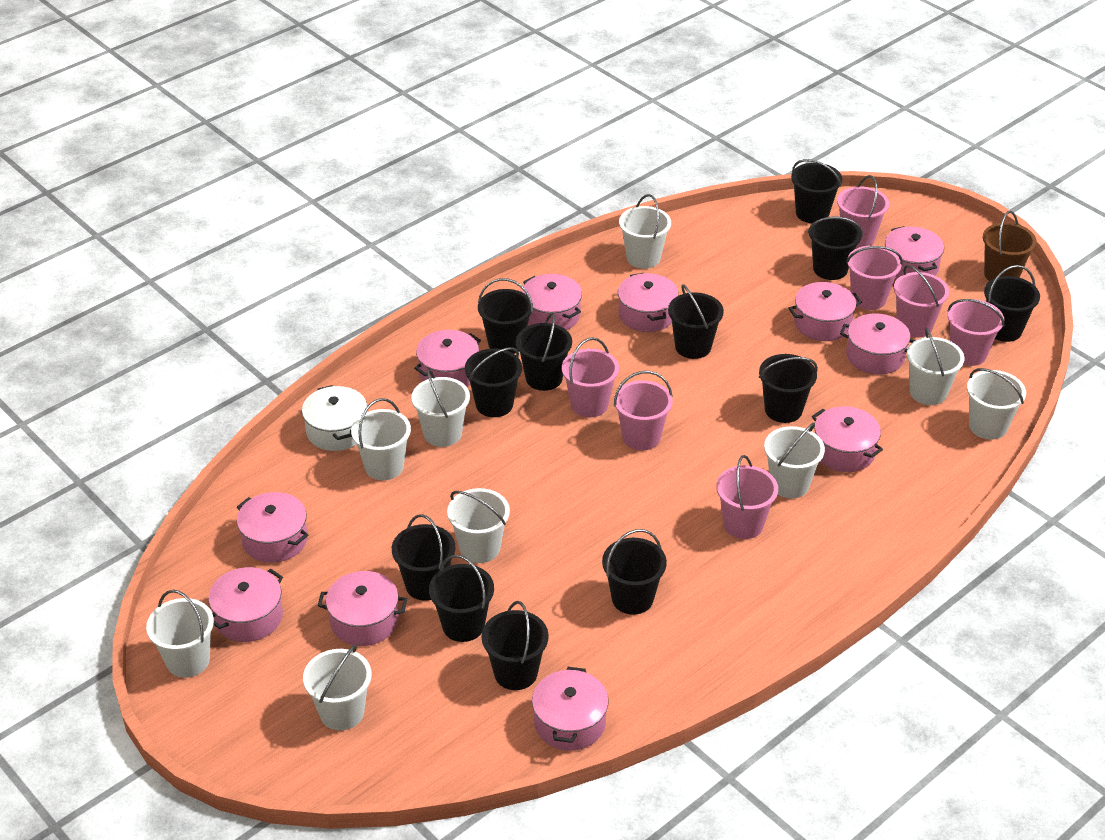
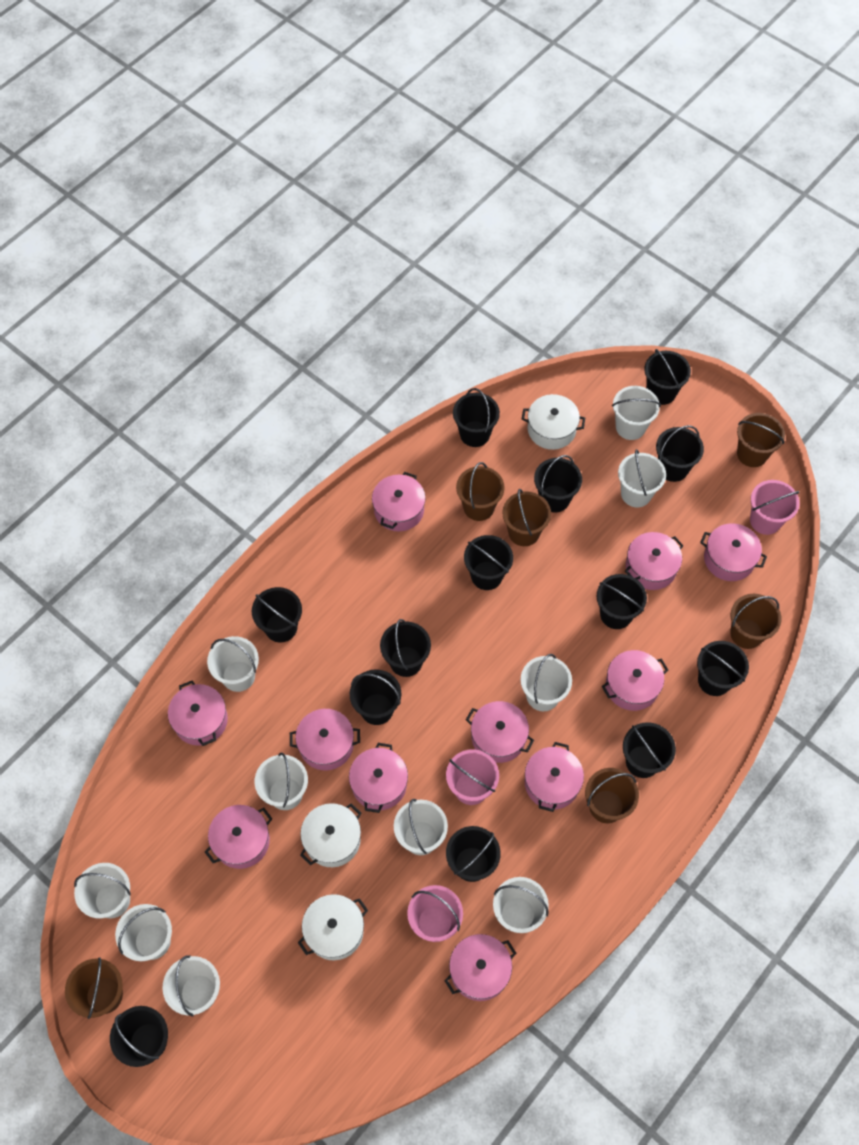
black bucket: 12 -> 13
brown bucket: 1 -> 6
pink bucket: 7 -> 3
white bucket: 9 -> 10
white pot: 1 -> 3

